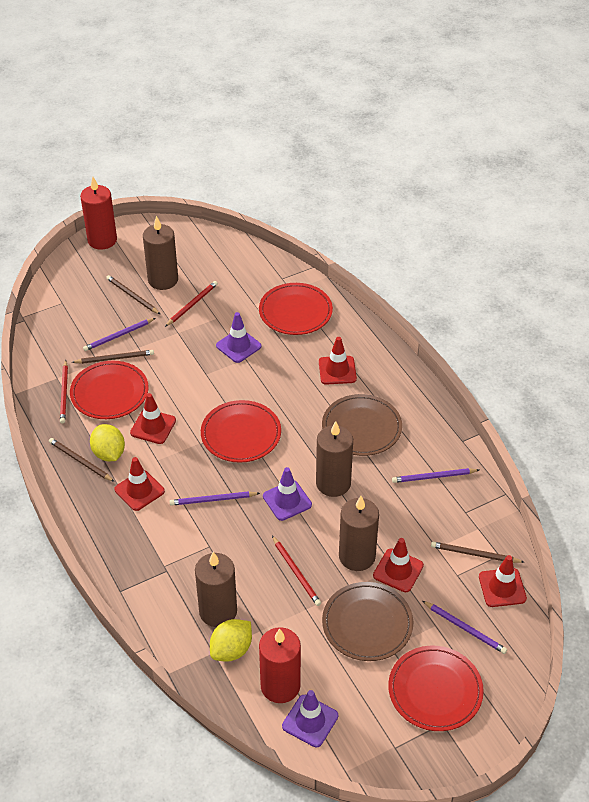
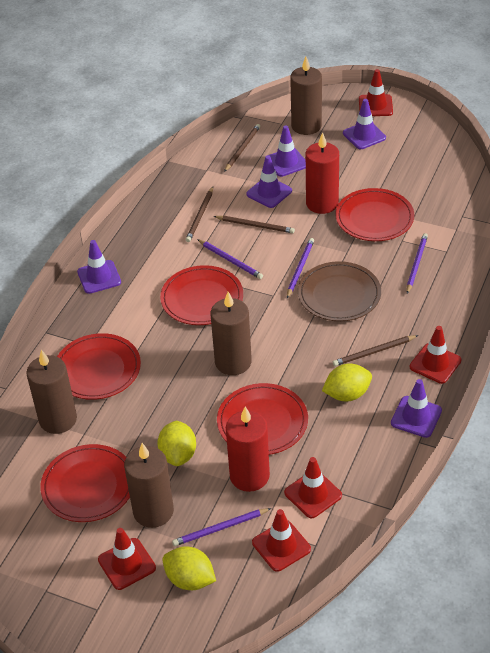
brown plate: 2 -> 1
purple traffic cone: 3 -> 5
red pencil: 3 -> 0
red plate: 4 -> 5
yellow lemon: 2 -> 3

